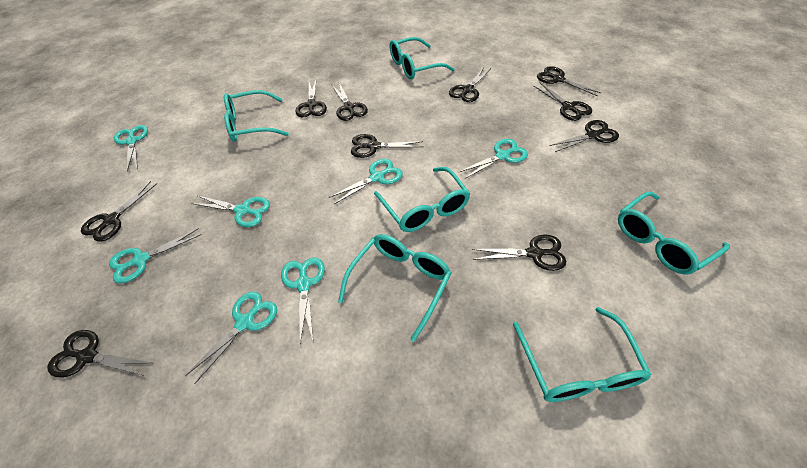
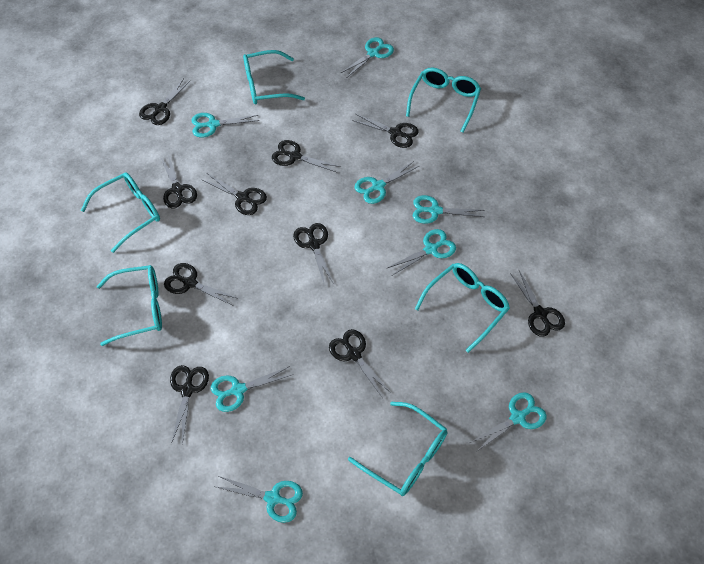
turquoise scissors: 7 -> 8

